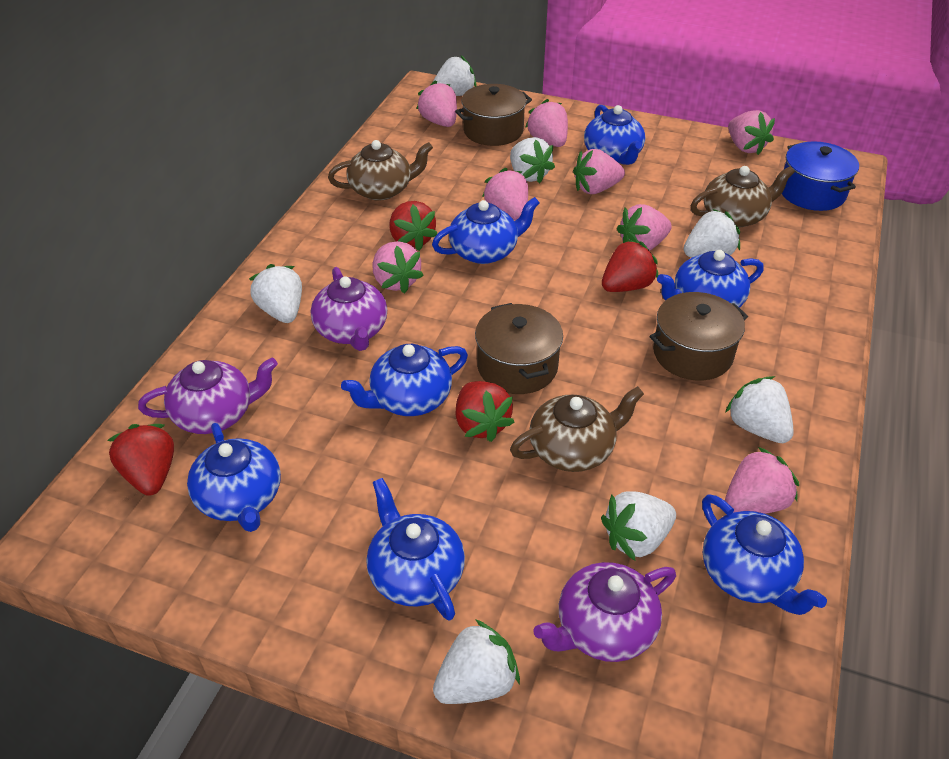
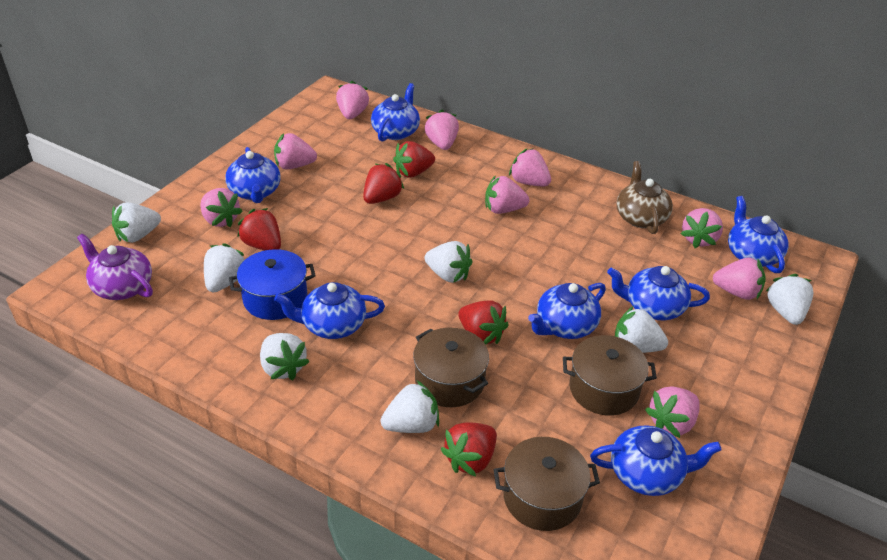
brown teapot: 3 -> 1
pink strawberry: 8 -> 9
purple teapot: 3 -> 1
red strawberry: 4 -> 5

